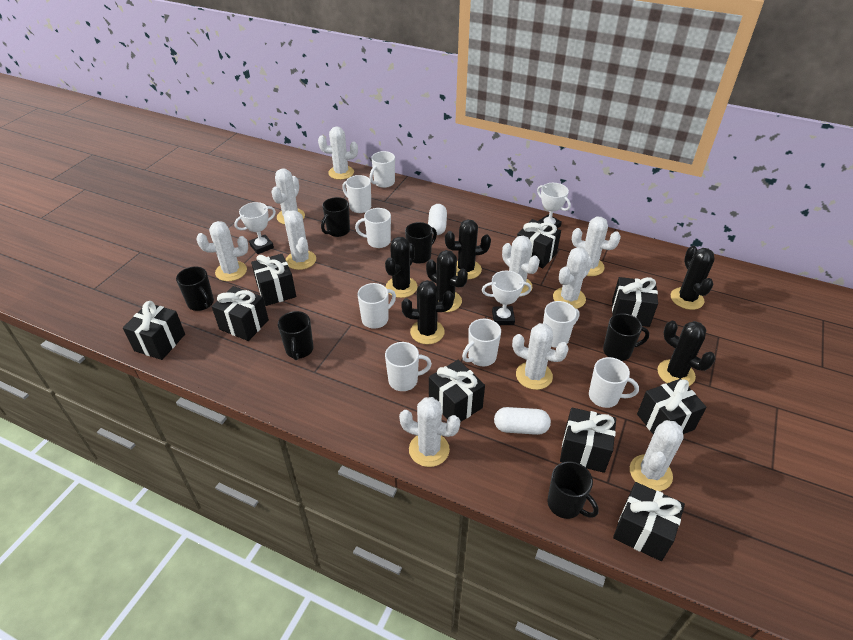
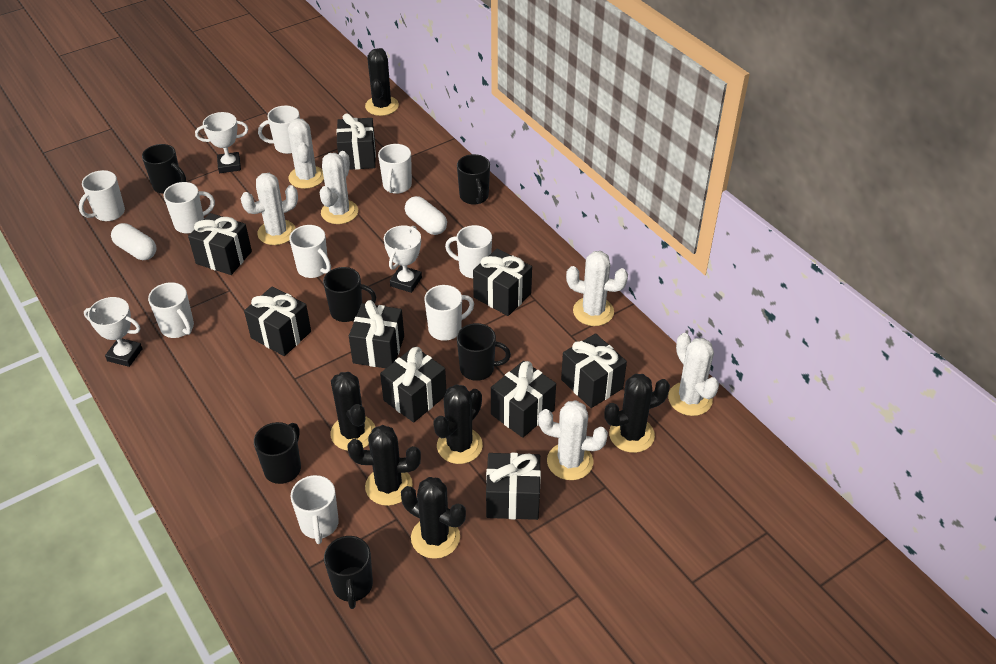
white cactus: 10 -> 6
white mug: 8 -> 9

